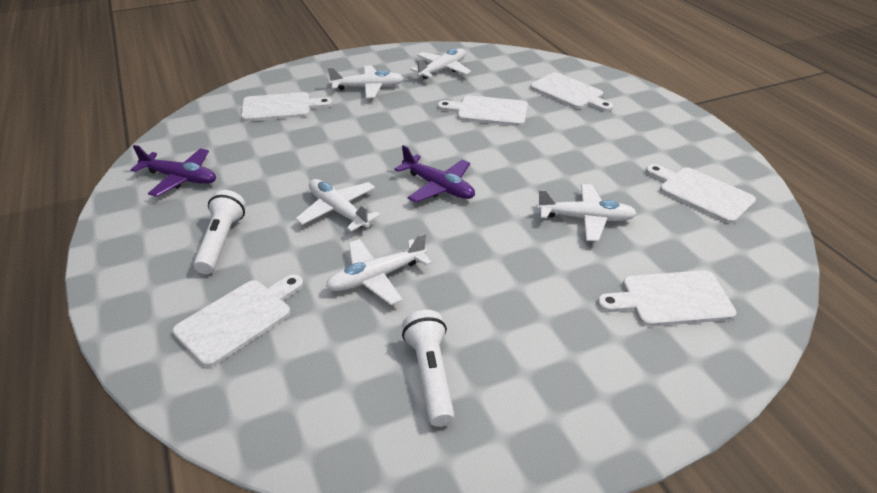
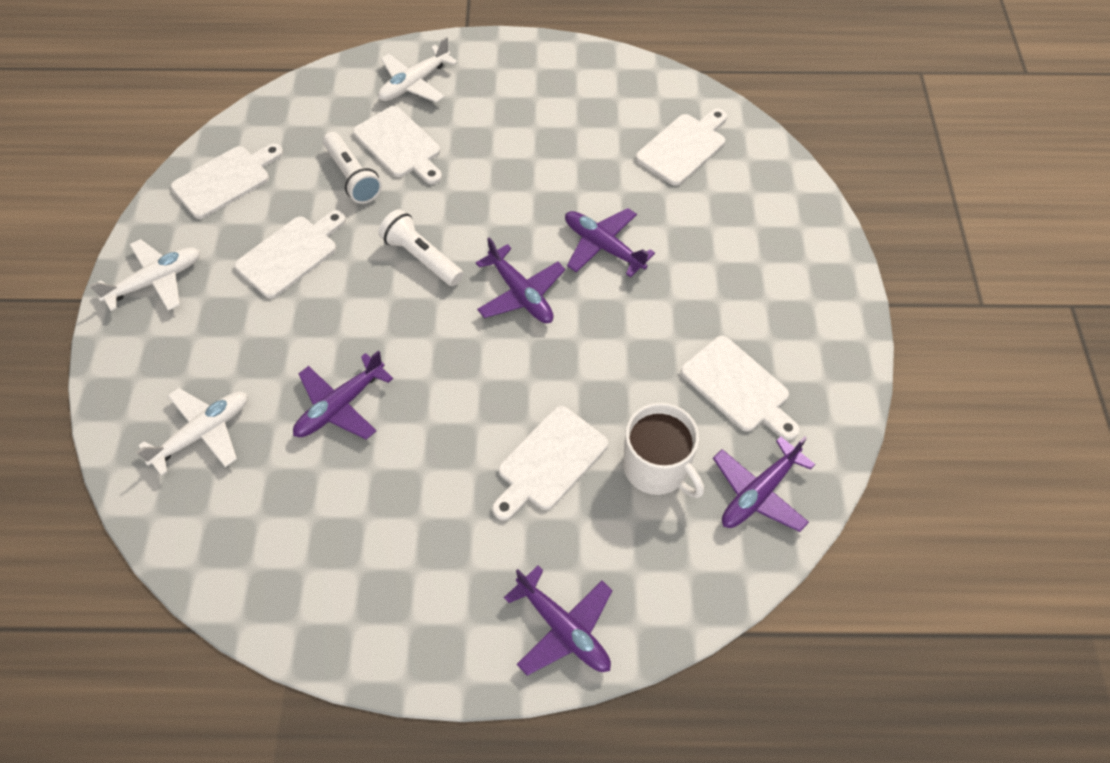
purple plane: 2 -> 5
white mug: 0 -> 1
white plane: 5 -> 3

